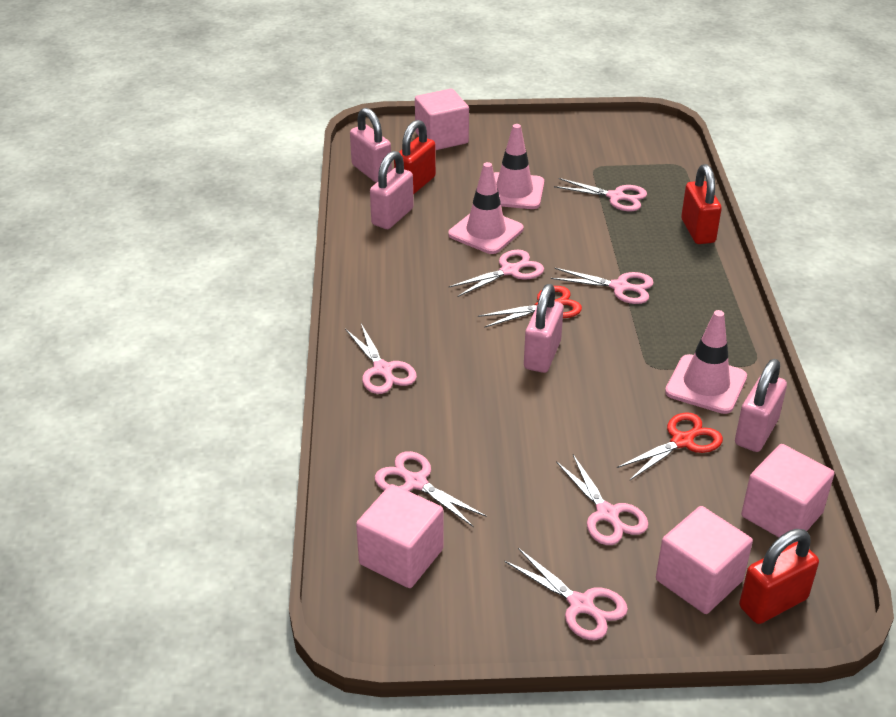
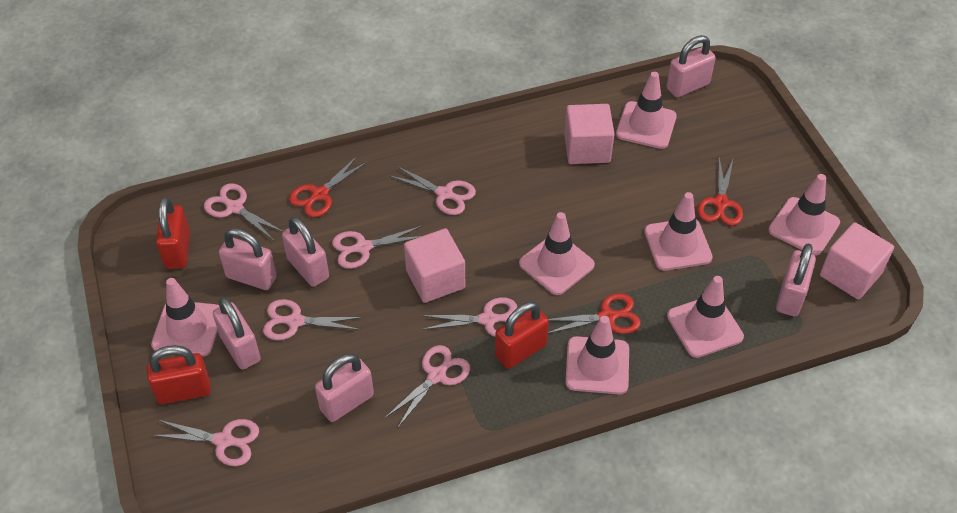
pink cube: 4 -> 3
pink padlock: 4 -> 6
pink traffic cone: 3 -> 7
red scissors: 2 -> 3

